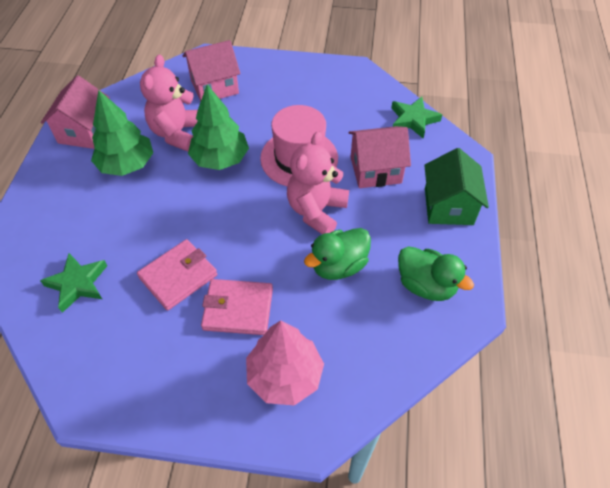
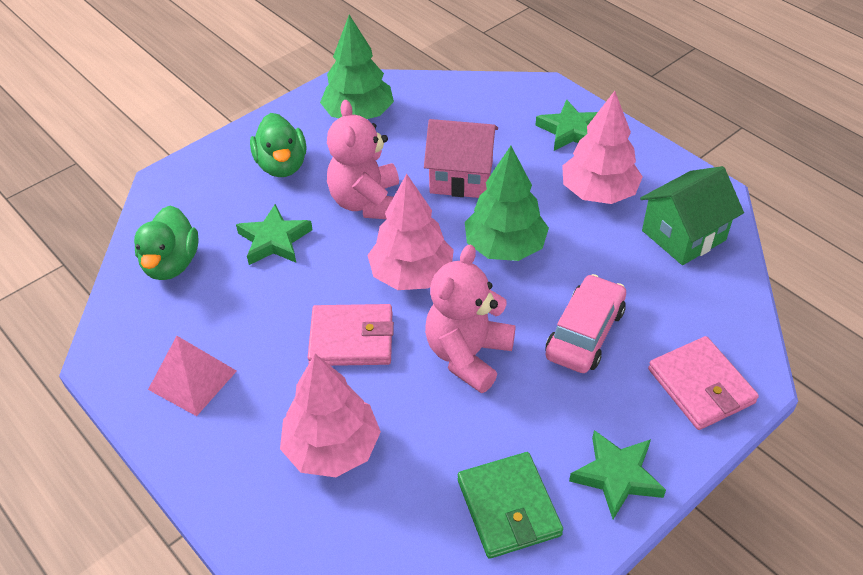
green star: 2 -> 3
green wallet: 0 -> 1
pink car: 0 -> 1
pink hat: 1 -> 0
pink house: 3 -> 1
pink pyramid: 0 -> 1
pink tree: 1 -> 3

